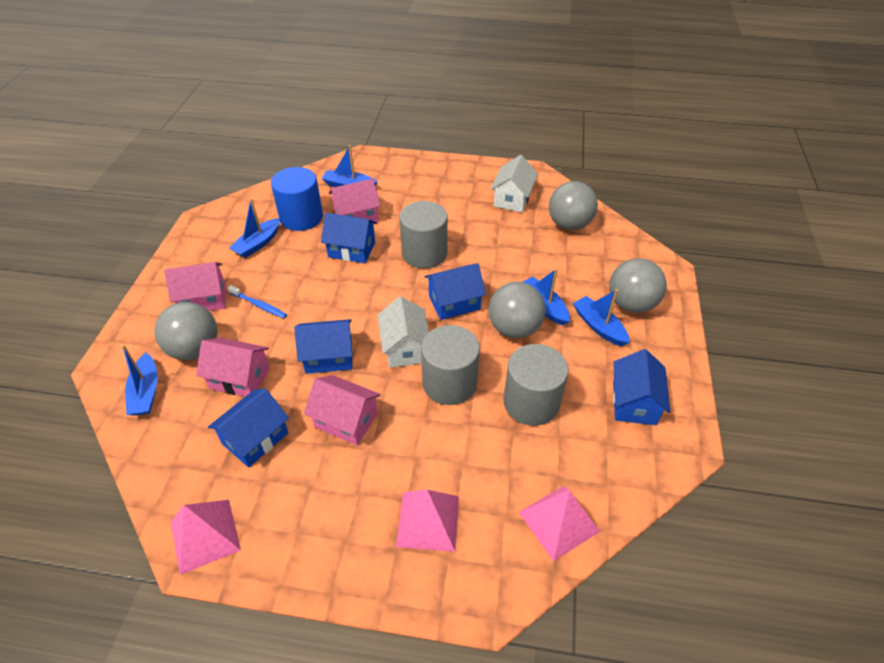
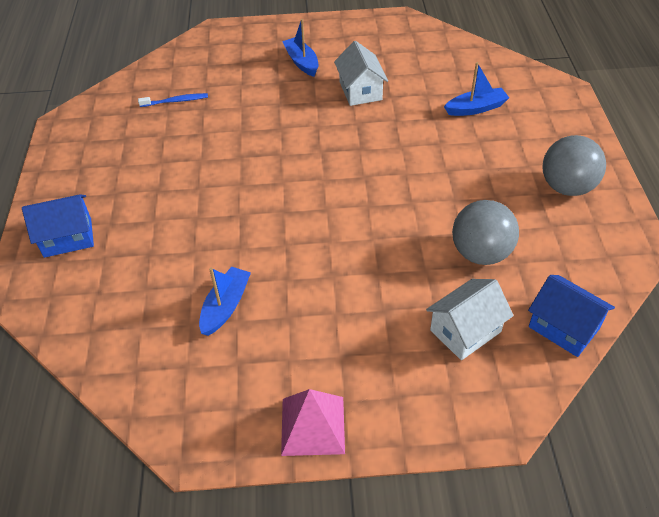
blue boat: 5 -> 3
blue cylinder: 1 -> 0
blue house: 5 -> 2
grey ball: 4 -> 2
grey cylinder: 3 -> 0
pink house: 4 -> 0
pink pyramid: 3 -> 1

